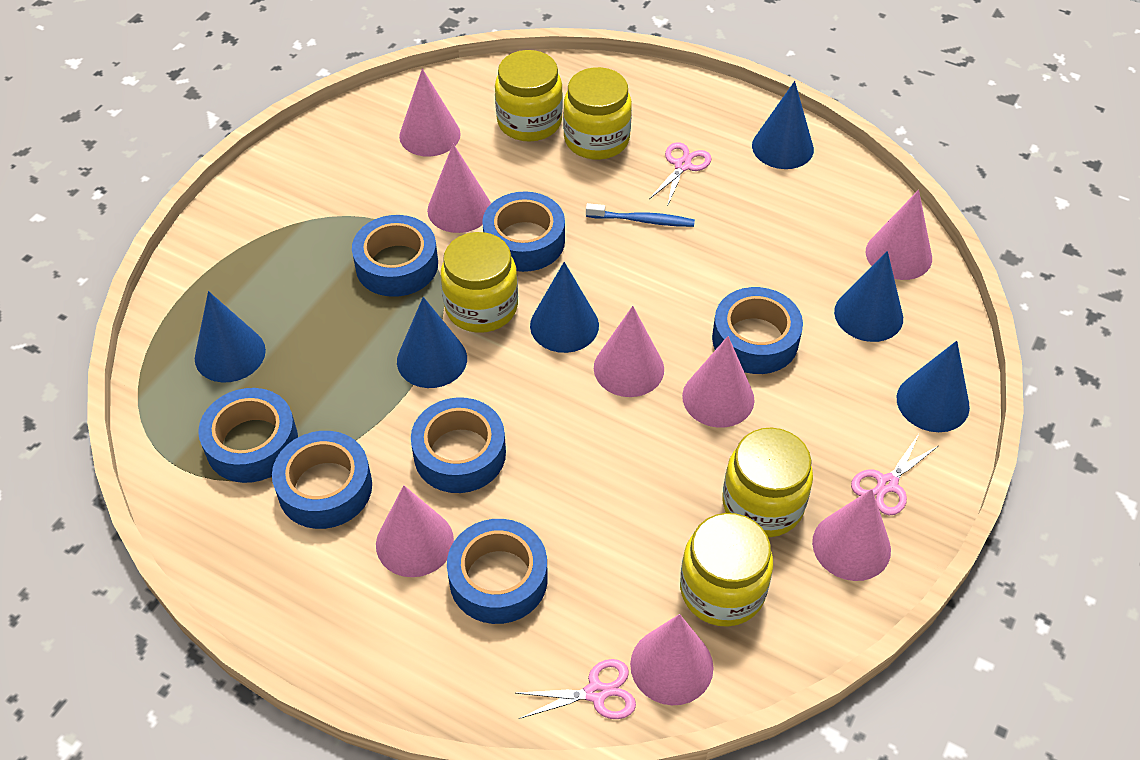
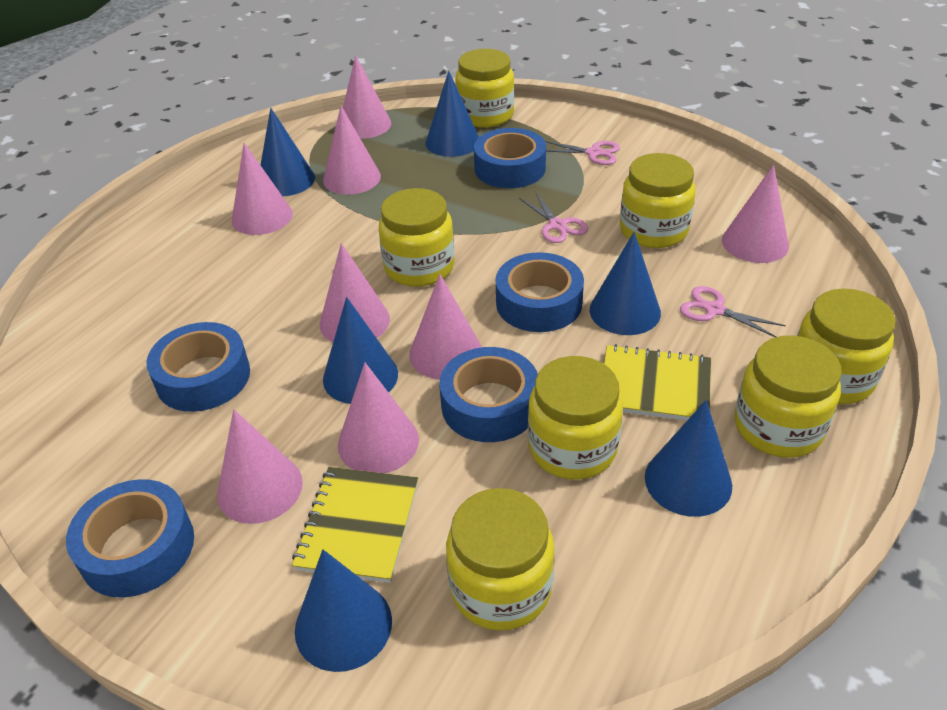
blue tape: 7 -> 5
blue toothbrush: 1 -> 0
yellow jar: 5 -> 7
yellow notebook: 0 -> 2

